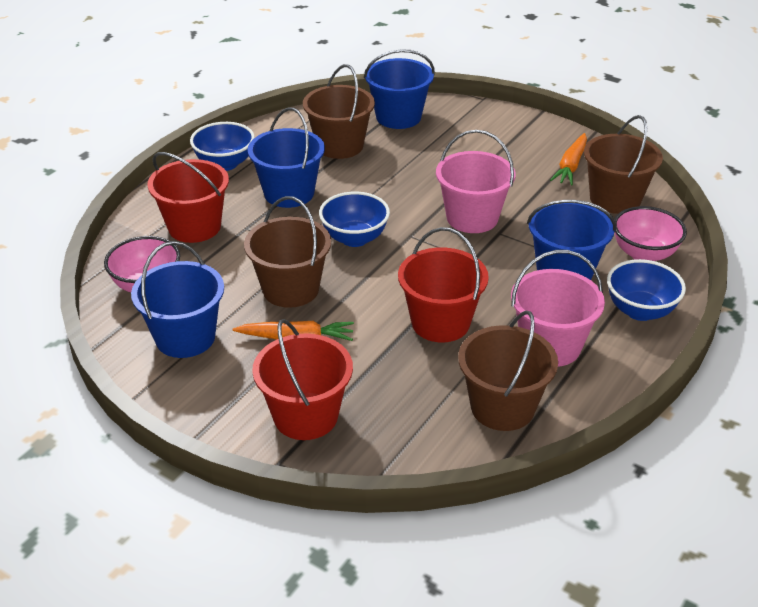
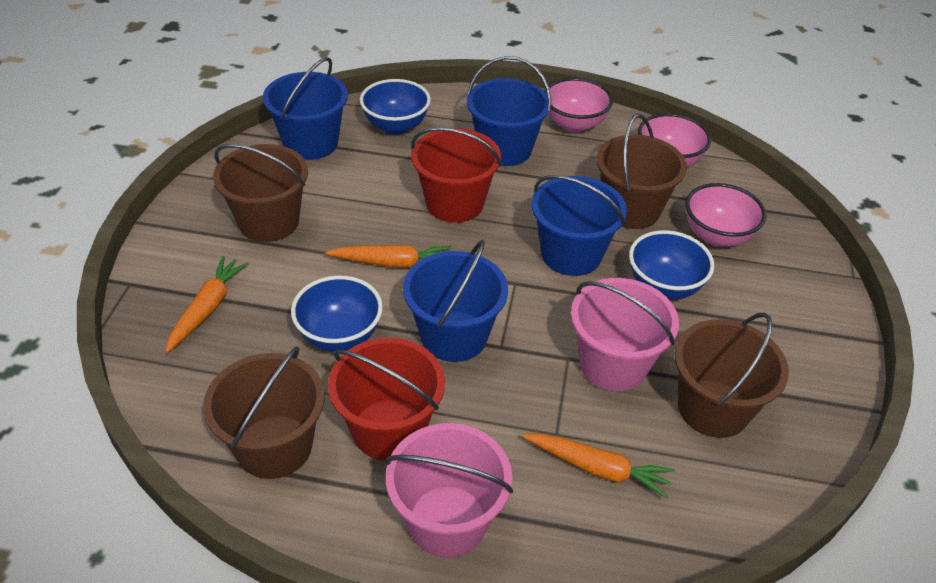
orange carrot: 2 -> 3
pink bowl: 2 -> 3
red bucket: 3 -> 2

